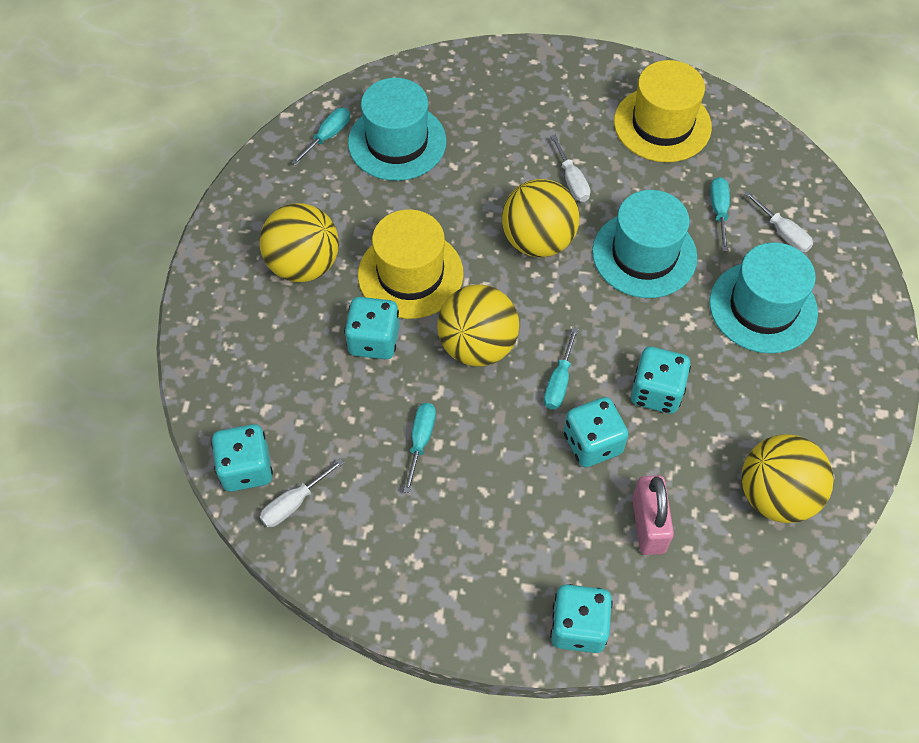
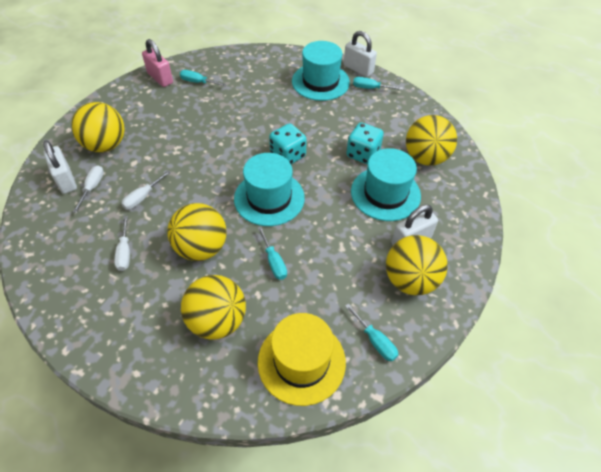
turquoise dice: 5 -> 2
white padlock: 0 -> 3
yellow ball: 4 -> 5
yellow hat: 2 -> 1

